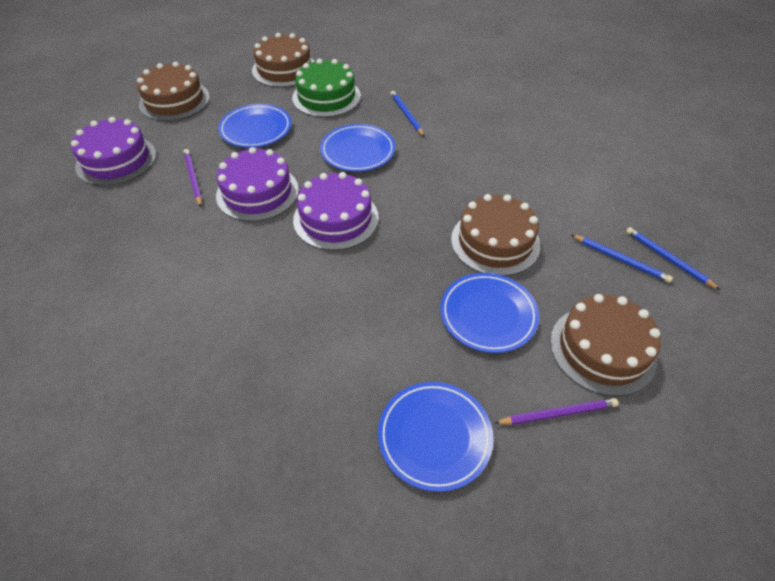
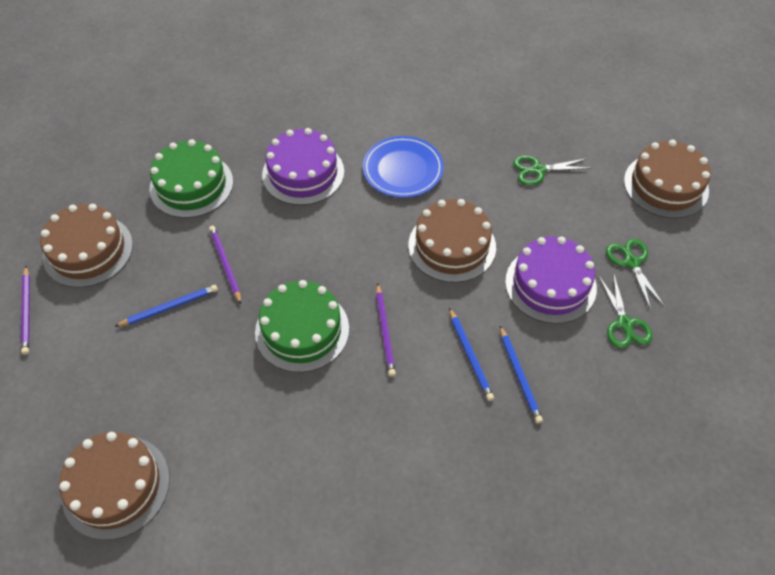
blue plate: 4 -> 1
green cake: 1 -> 2
green scissors: 0 -> 3
purple cake: 3 -> 2
purple pencil: 2 -> 3

